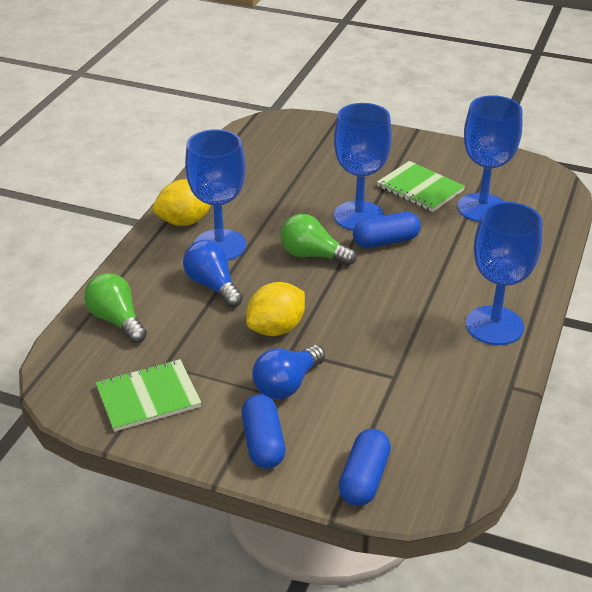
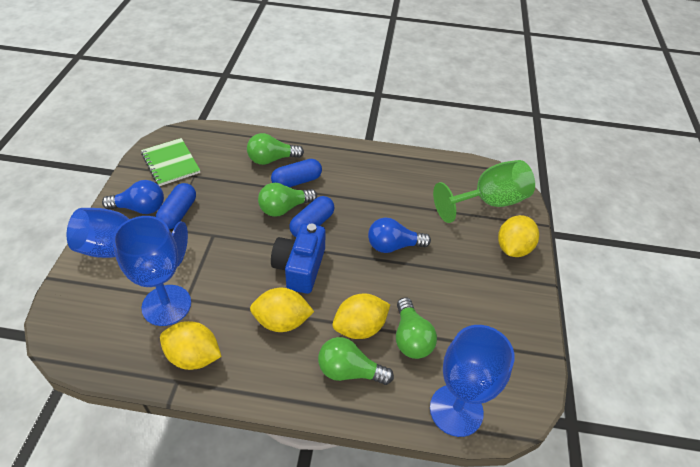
blue camera: 0 -> 1
blue goblet: 4 -> 3
green goblet: 0 -> 1
green light bulb: 2 -> 4
green notebook: 2 -> 1
yellow lemon: 2 -> 4

